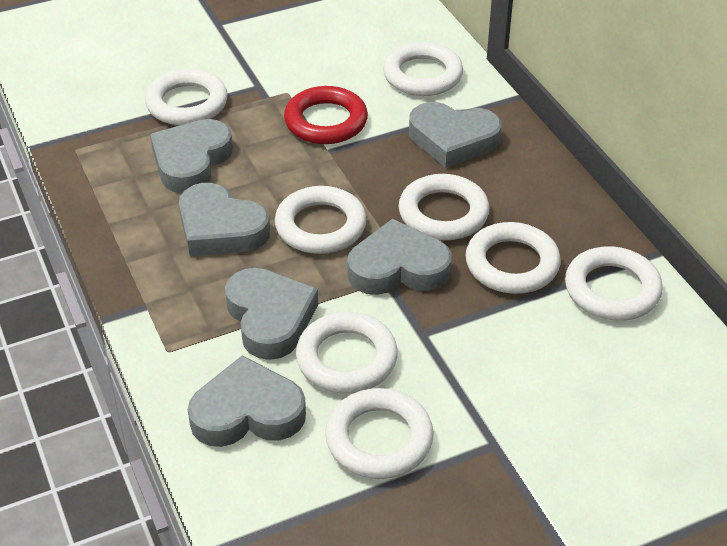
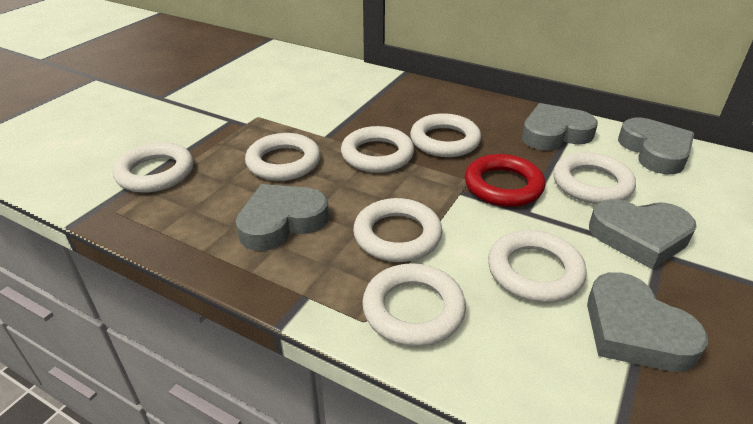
grey heart: 6 -> 5

